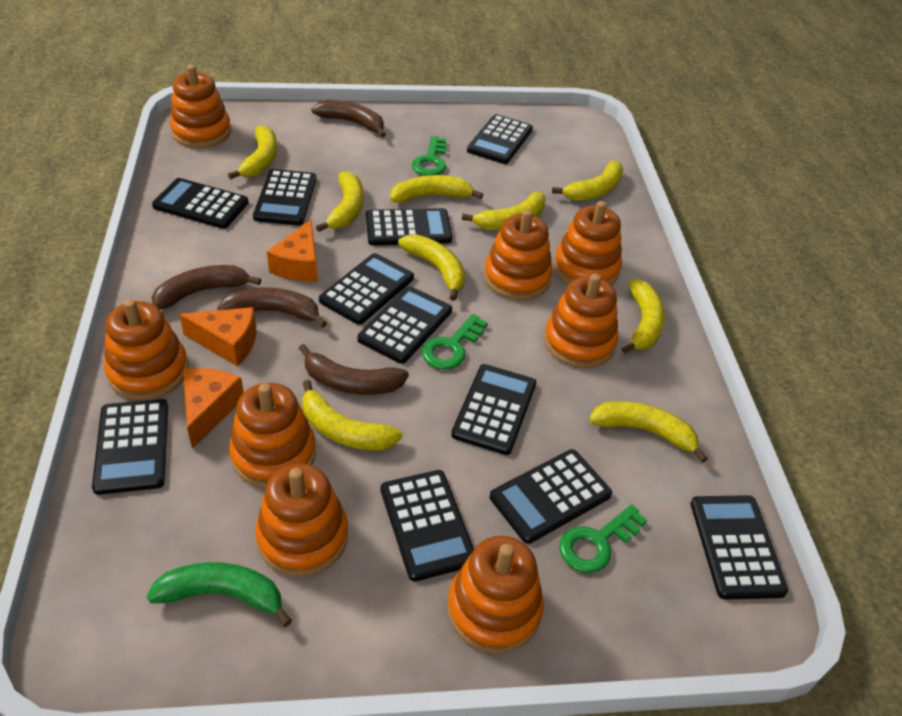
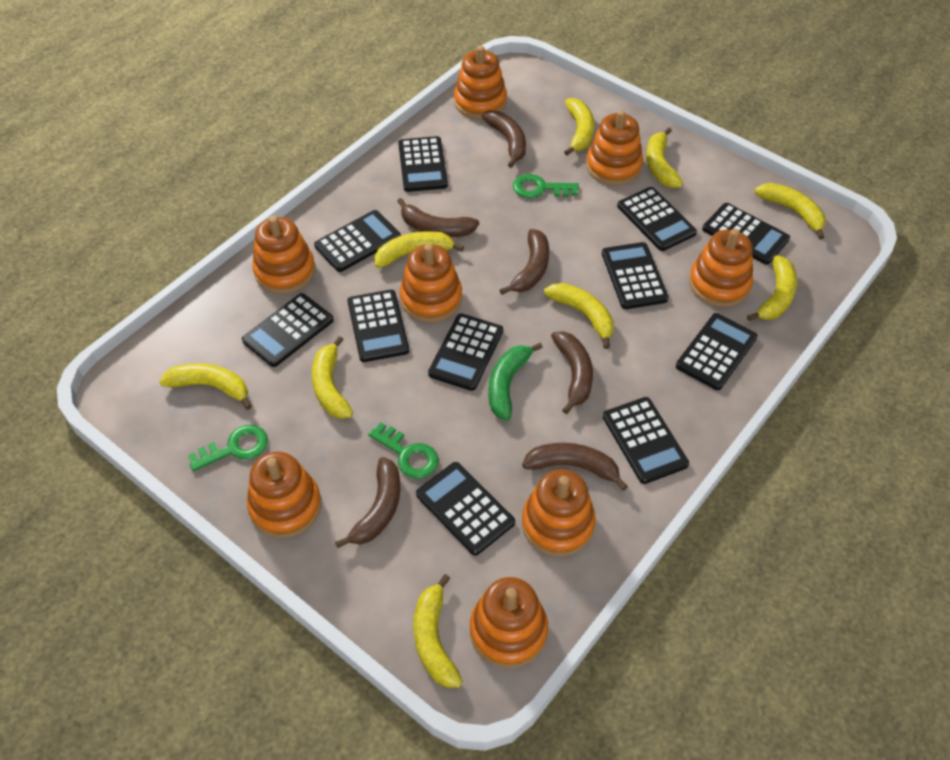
brown banana: 4 -> 6
orange cheese: 3 -> 0

